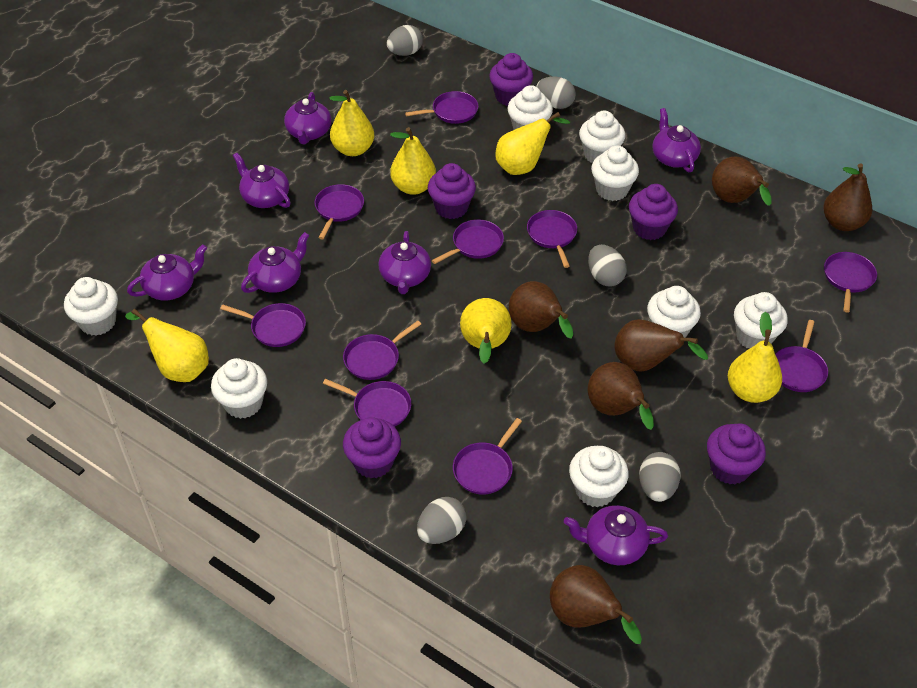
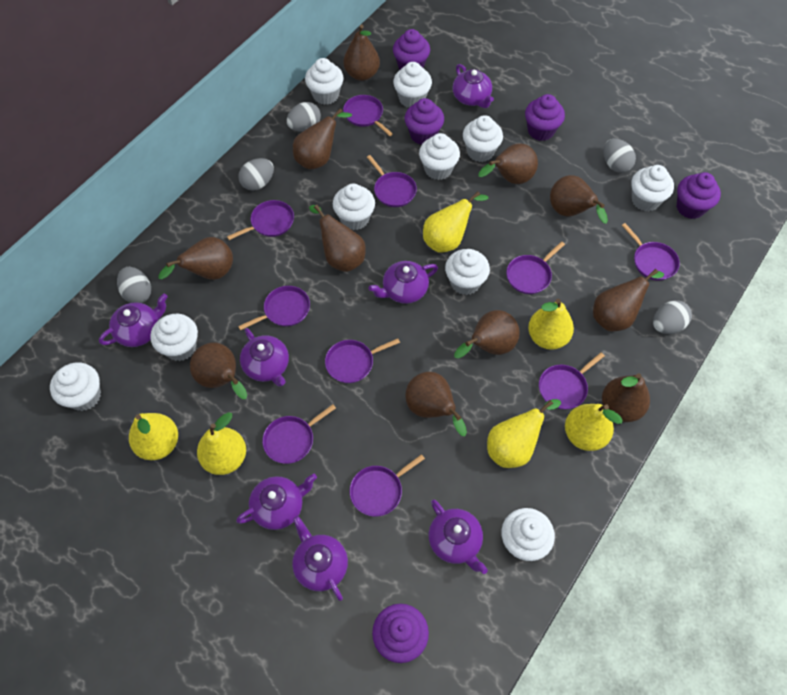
brown pear: 6 -> 11
white cupcake: 8 -> 10

